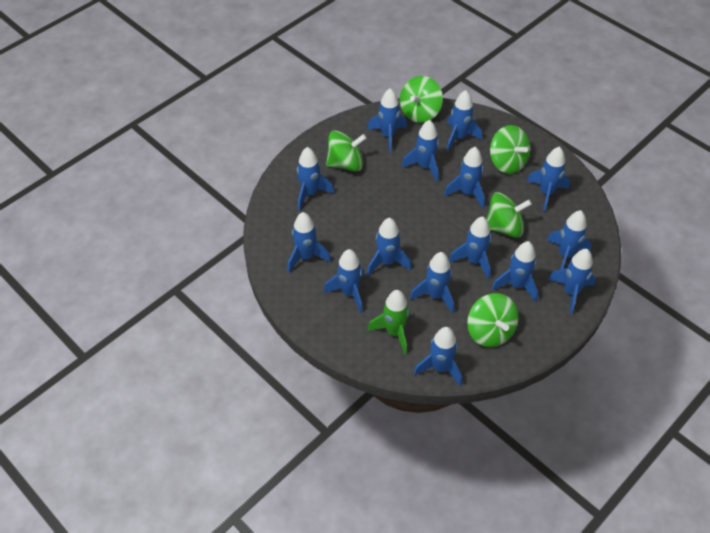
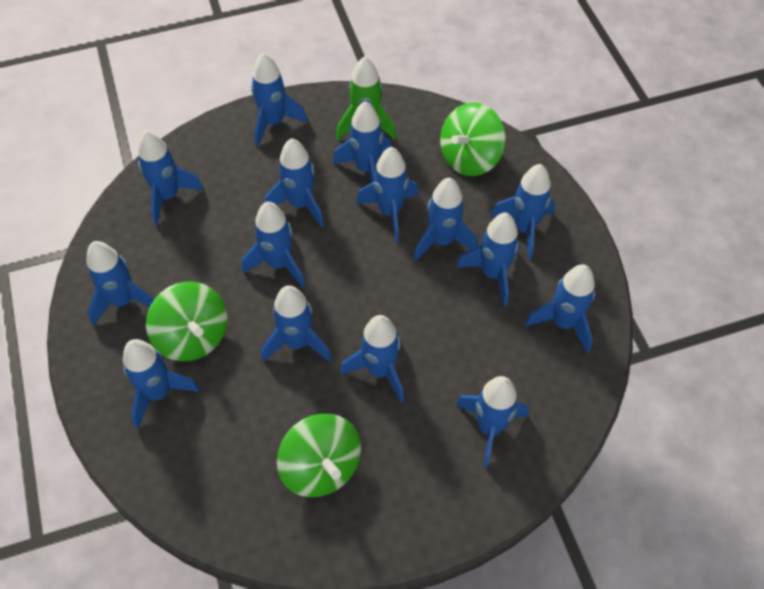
green spinning top: 5 -> 3

